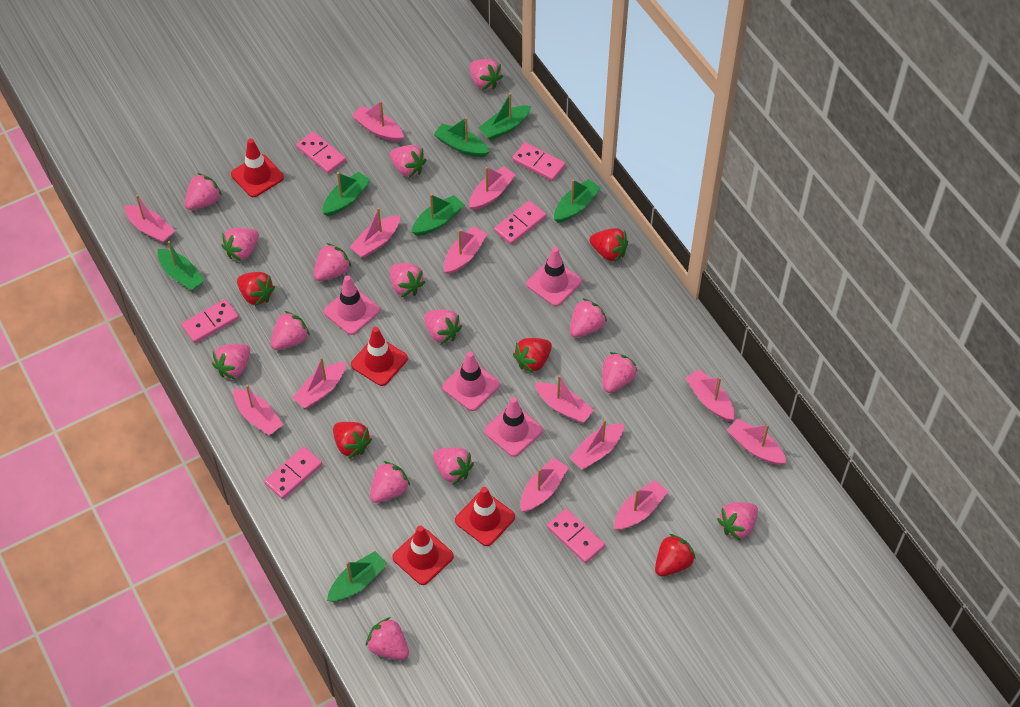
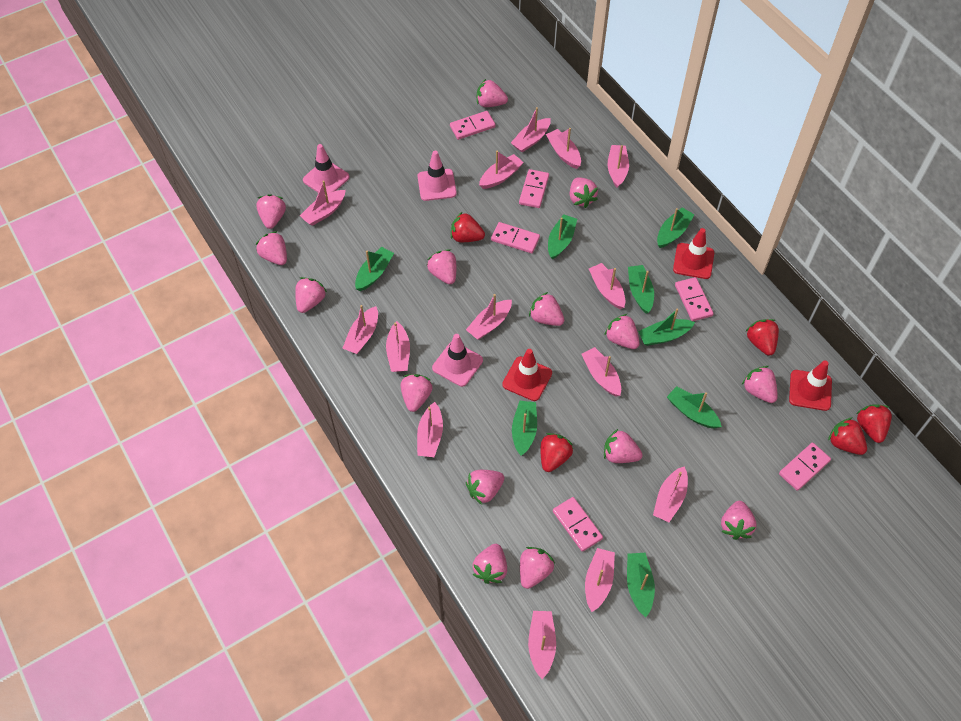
green boat: 7 -> 8
pink boat: 13 -> 14
pink traffic cone: 4 -> 3
red traffic cone: 4 -> 3

